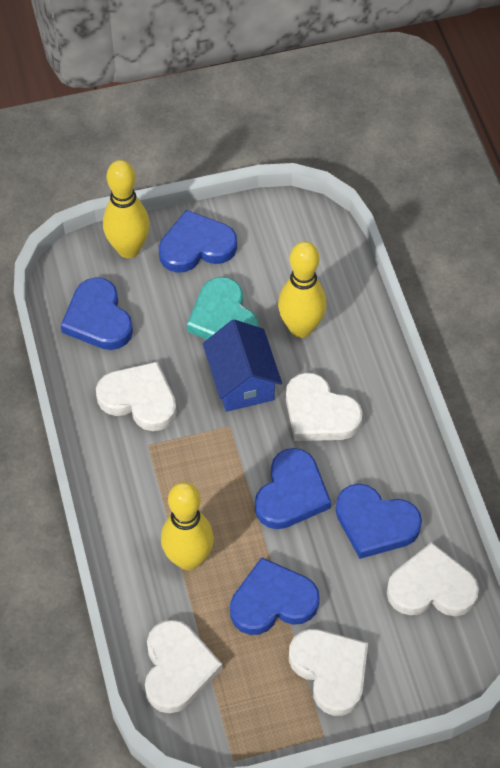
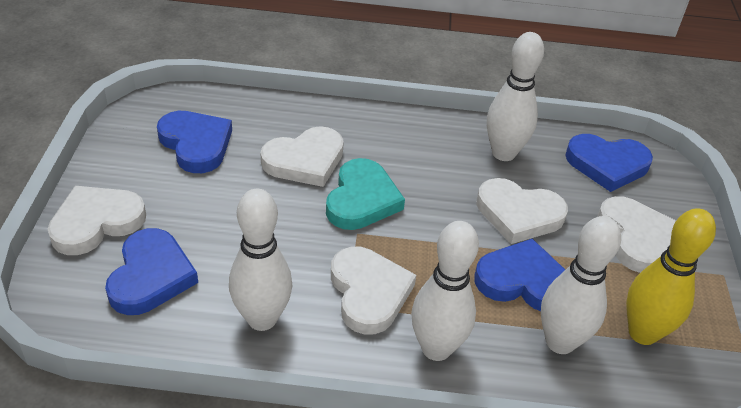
blue heart: 5 -> 4
blue house: 1 -> 0
white bowling pin: 0 -> 4
yellow bowling pin: 3 -> 1

